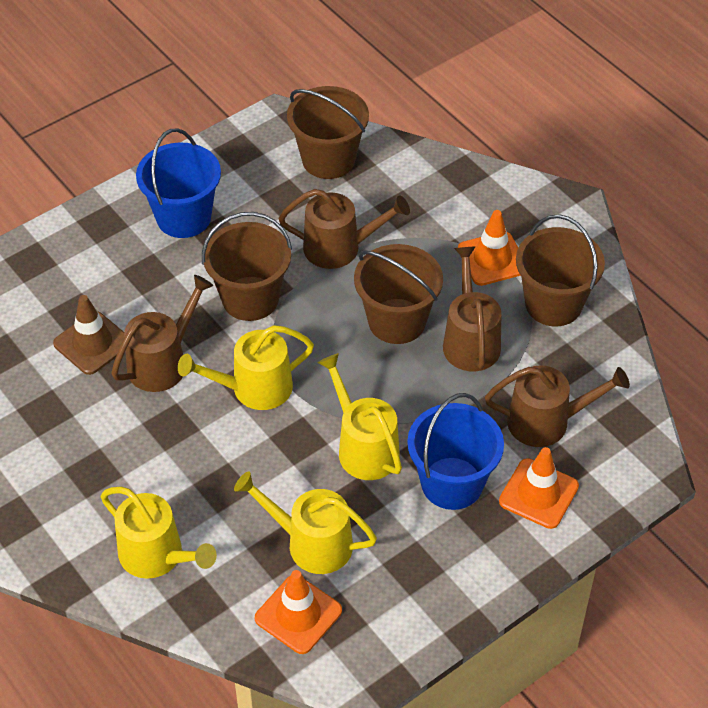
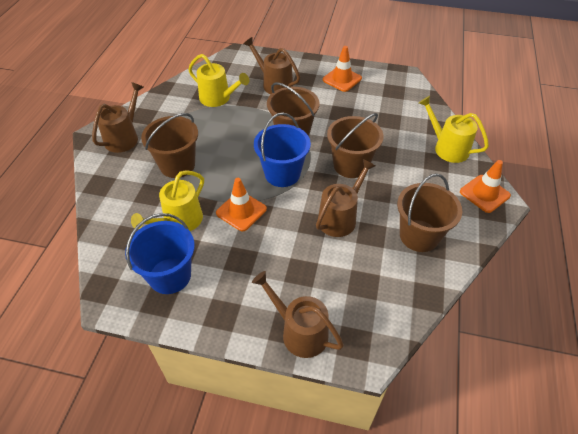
brown traffic cone: 1 -> 0
yellow watering can: 4 -> 3

